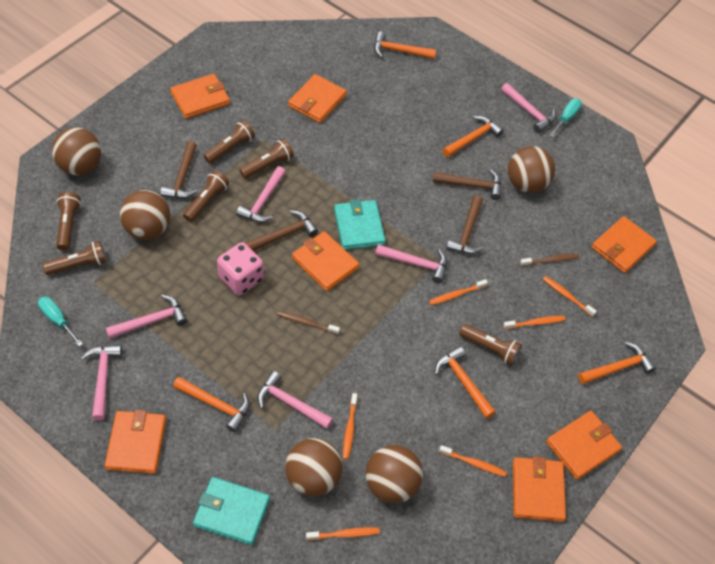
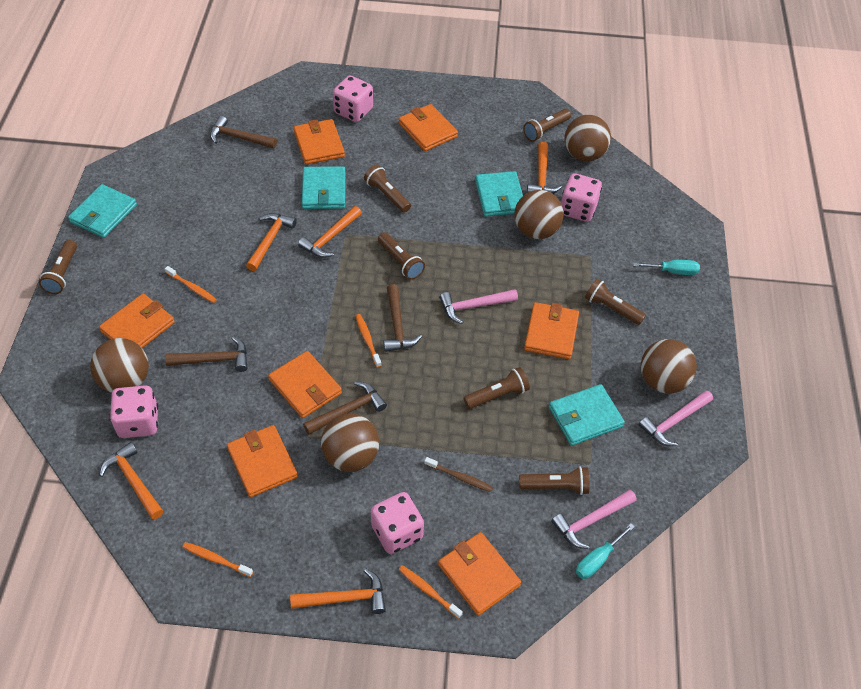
brown flashlight: 6 -> 7
brown toothbrush: 2 -> 1
orange toothbrush: 6 -> 4
pink dice: 1 -> 4
pink hammer: 6 -> 3
turquoise wallet: 2 -> 4

